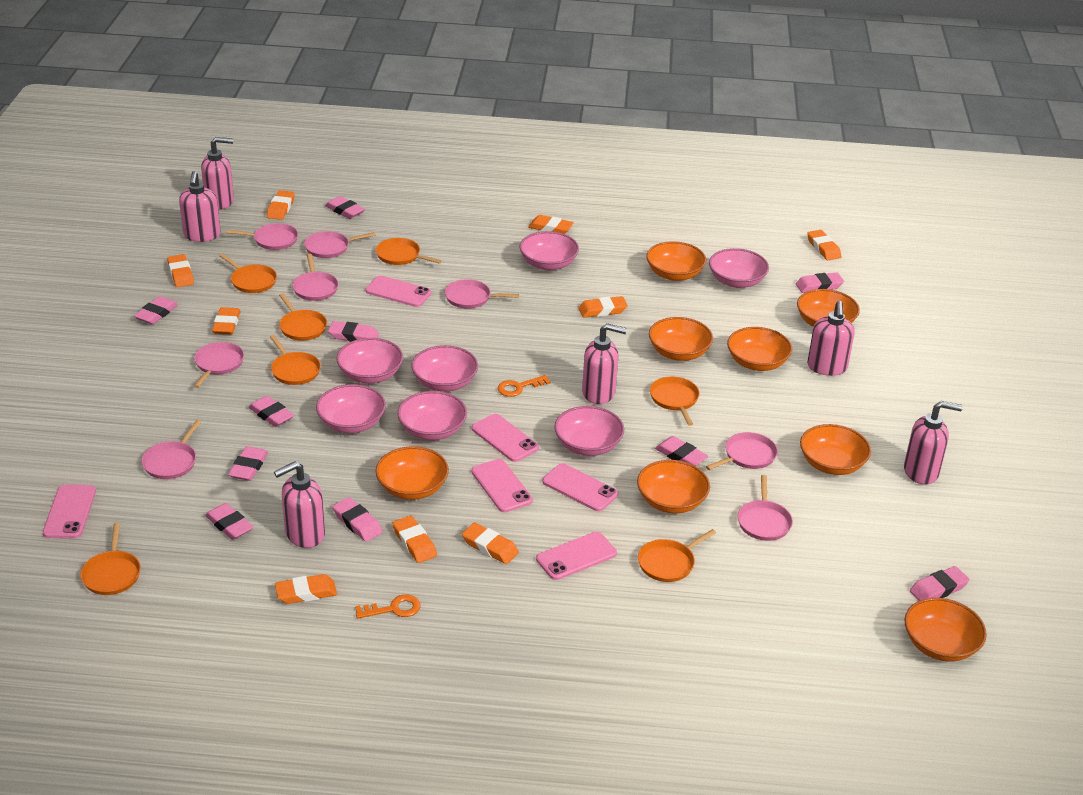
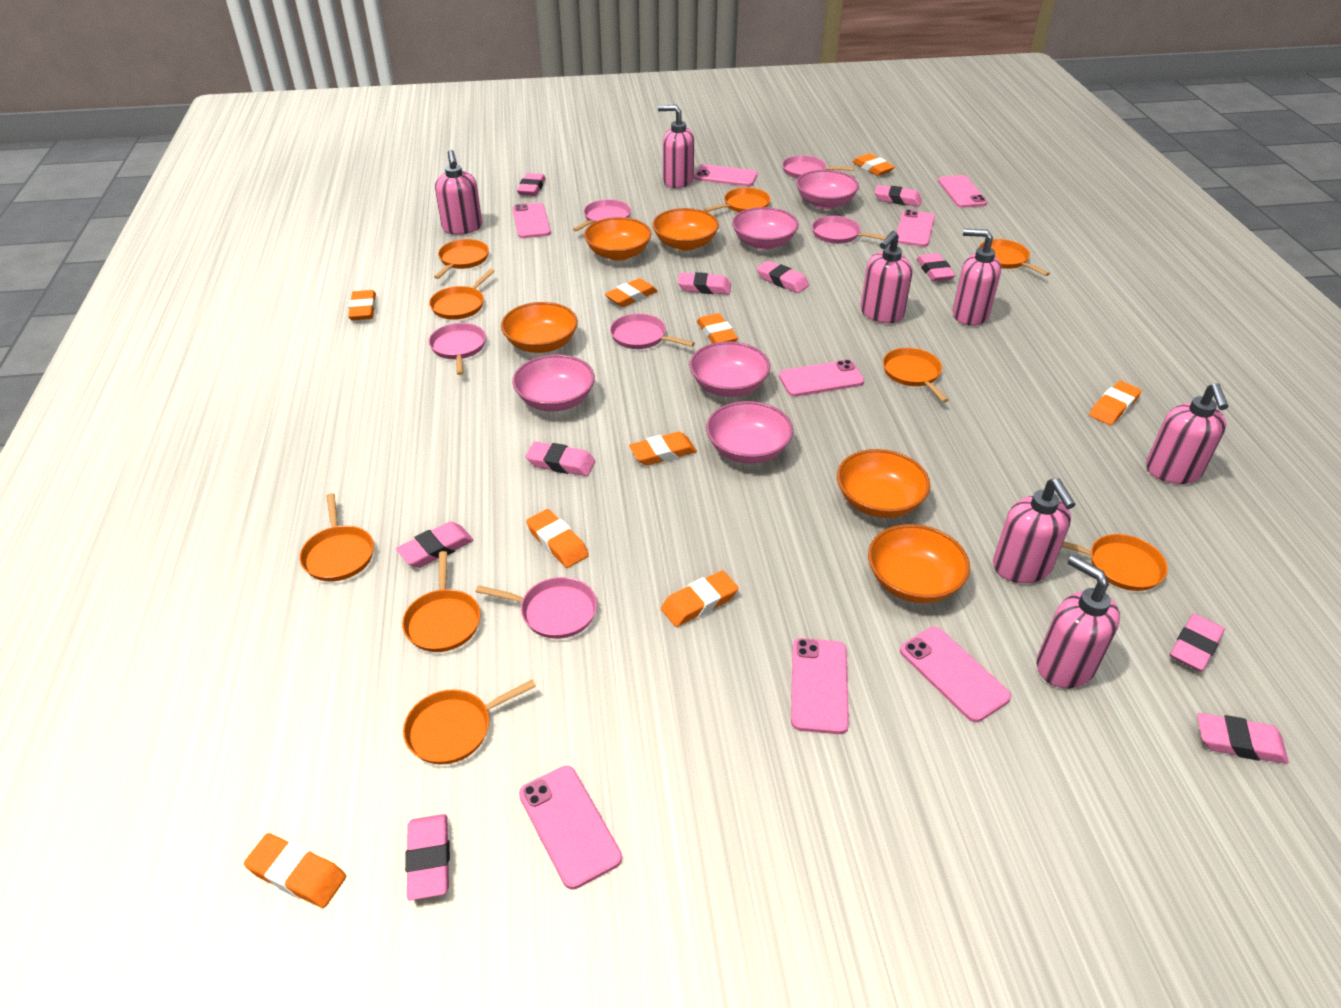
orange bowl: 8 -> 5
orange key: 2 -> 0
orange pan: 7 -> 9
pink bowl: 7 -> 5
pink pan: 8 -> 6
pink phone: 6 -> 8
pink soap dispenser: 6 -> 7

